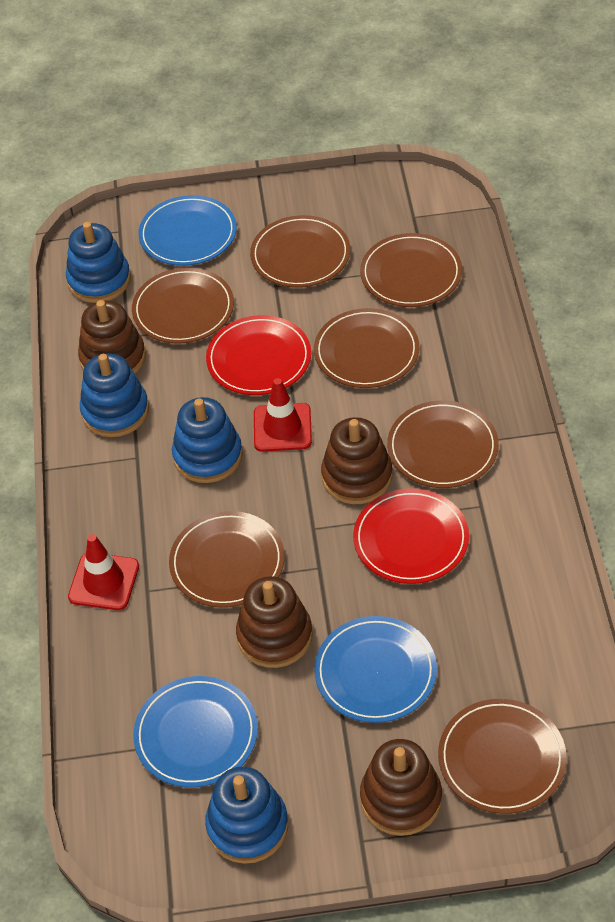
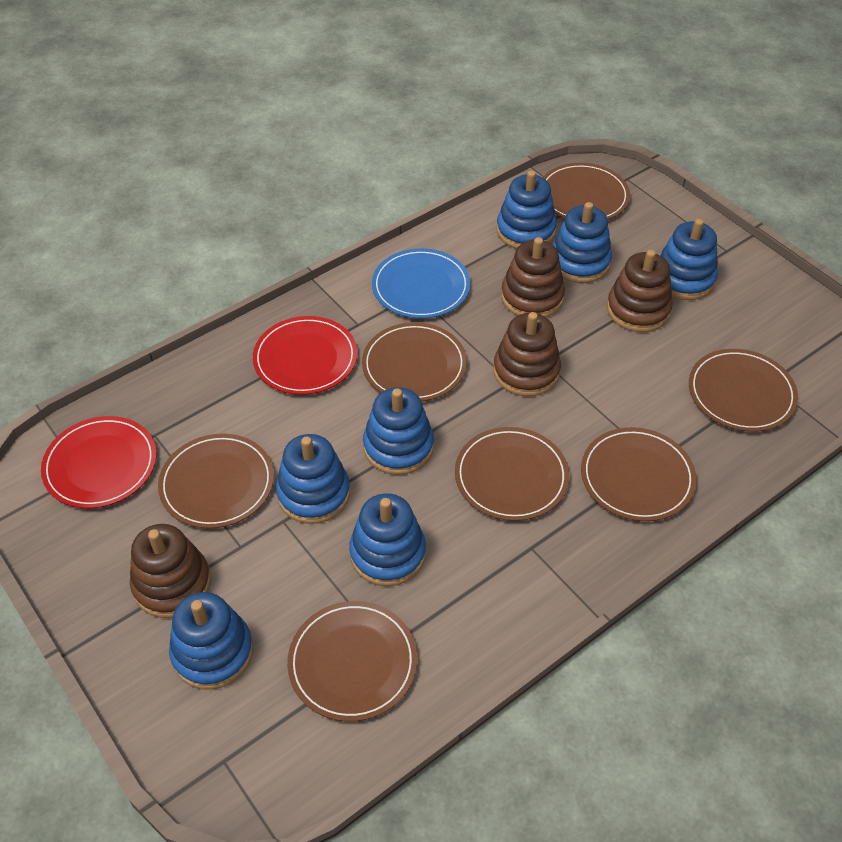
blue plate: 3 -> 1
blue stacking toy: 4 -> 7
red traffic cone: 2 -> 0

